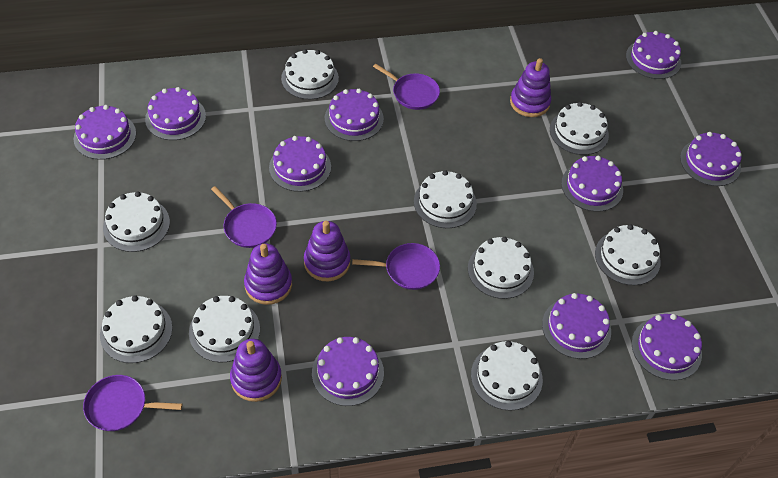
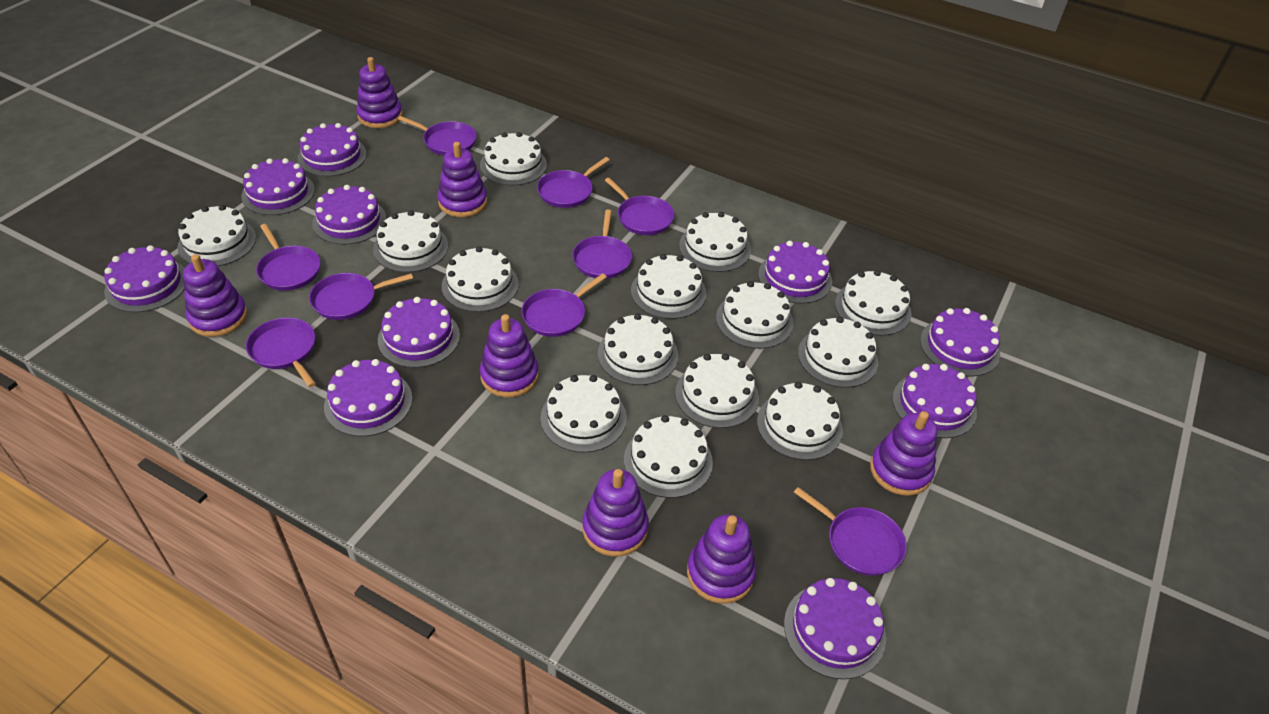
purple pan: 4 -> 9
purple stacking toy: 4 -> 7
white cake: 9 -> 14

